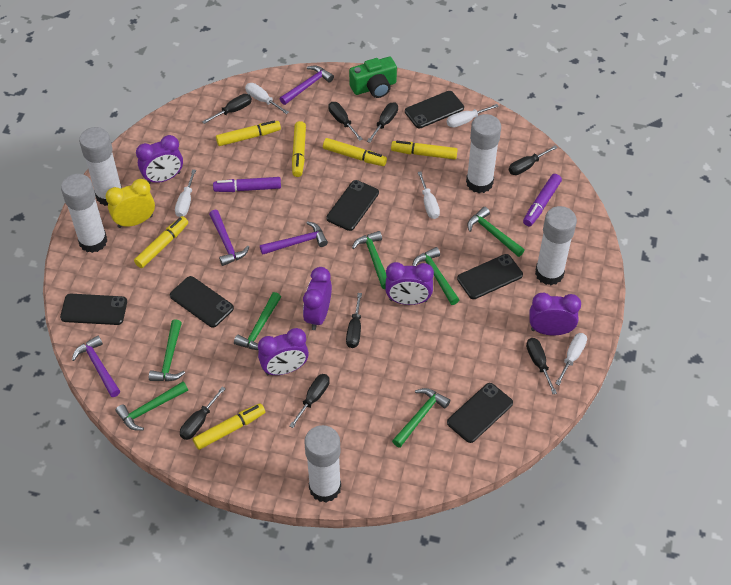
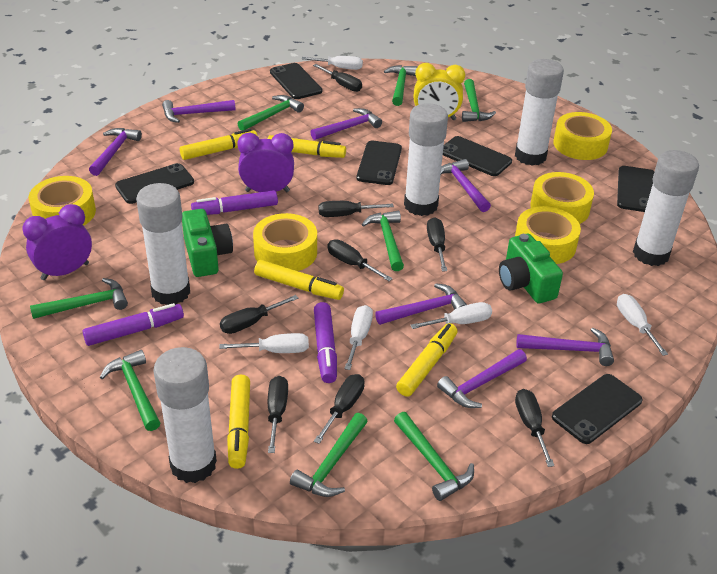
green camera: 1 -> 2
green hammer: 7 -> 8
purple clock: 5 -> 2
purple hammer: 4 -> 7
purple marker: 2 -> 3
yellow marker: 6 -> 5
yellow tape: 0 -> 5

